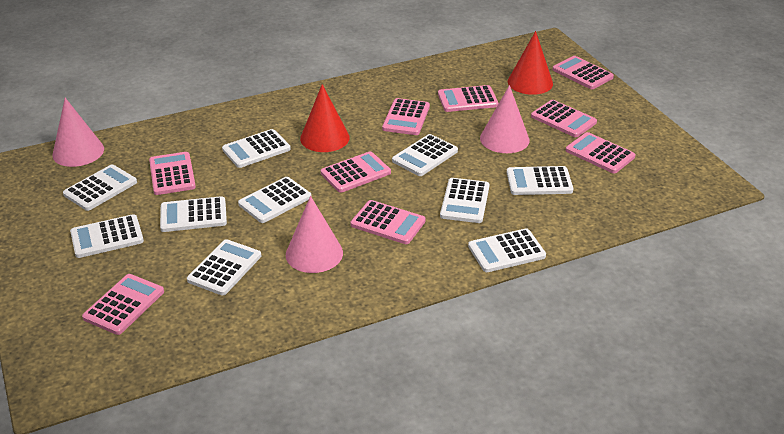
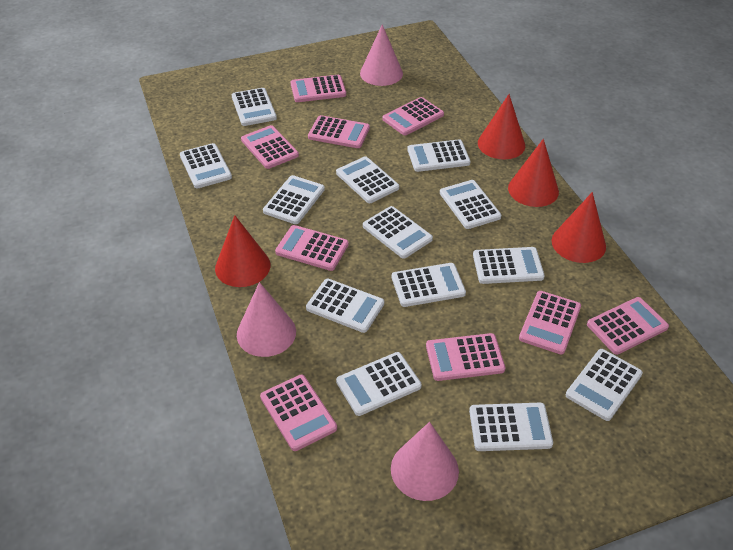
red cone: 2 -> 4
white calculator: 10 -> 13

